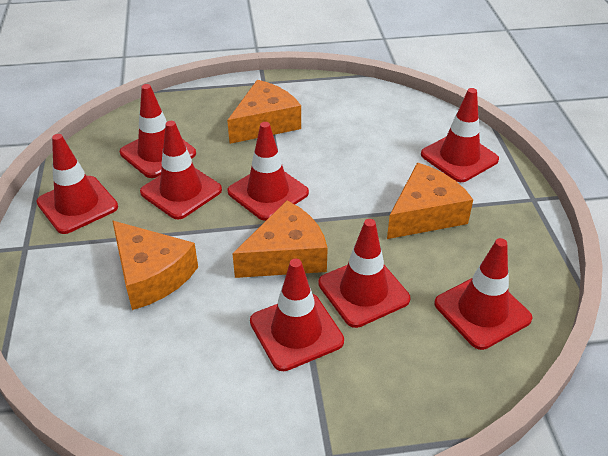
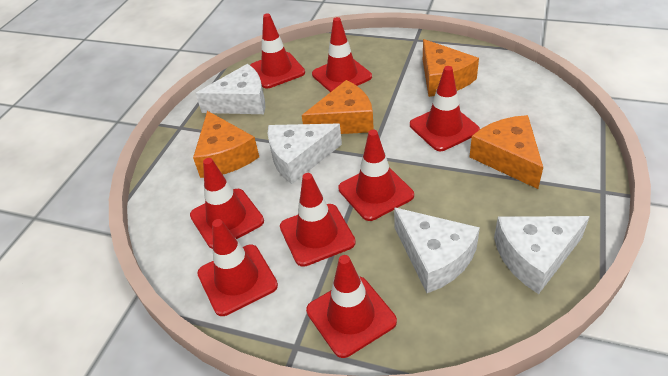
white cheese: 0 -> 4

